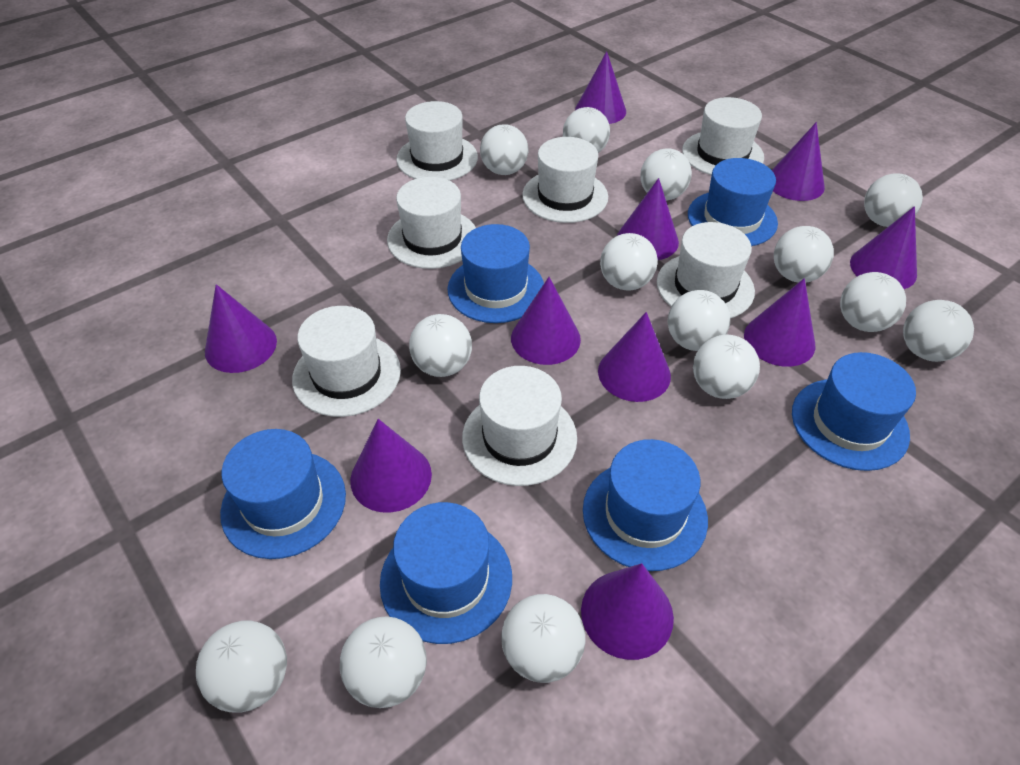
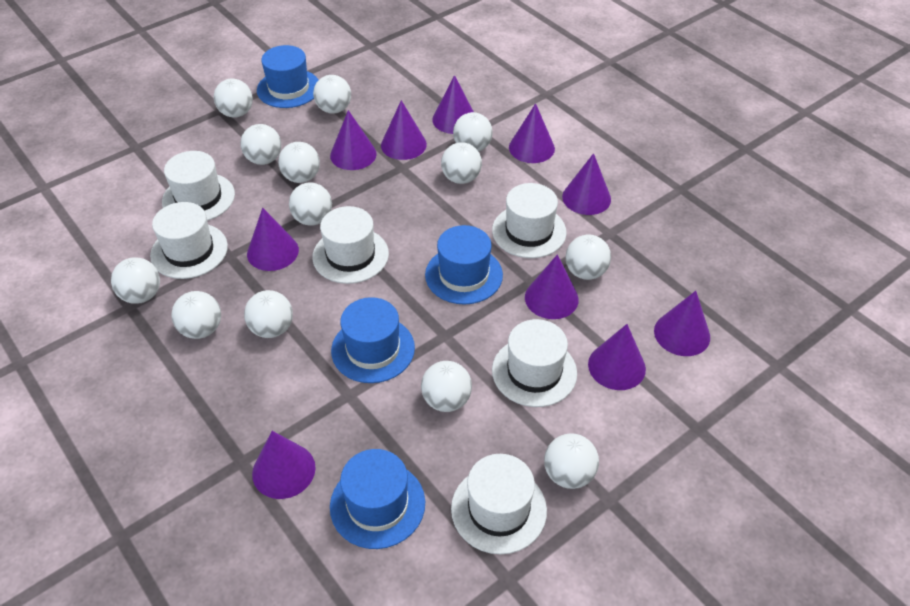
blue hat: 6 -> 4
white ball: 14 -> 13
white hat: 7 -> 6

